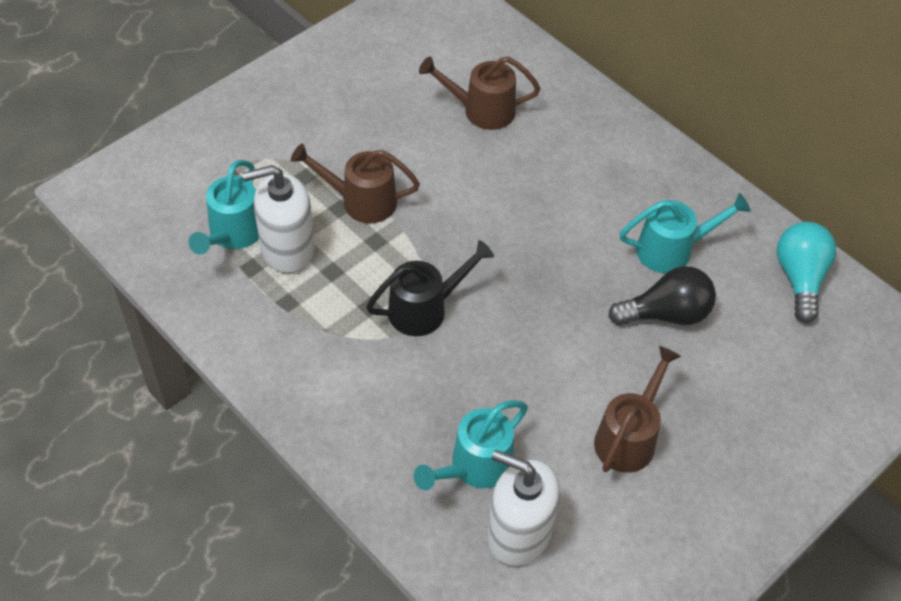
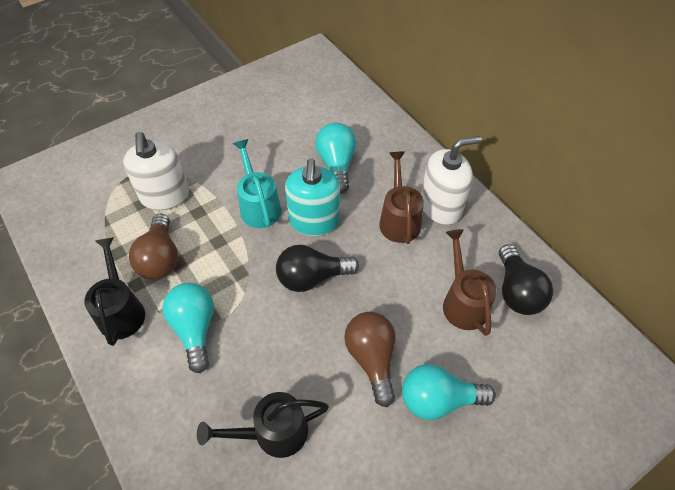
black light bulb: 1 -> 2
black watering can: 1 -> 2
brown light bulb: 0 -> 2
brown watering can: 3 -> 2
turquoise light bulb: 1 -> 3
turquoise soap dispenser: 0 -> 1
turquoise watering can: 3 -> 1

